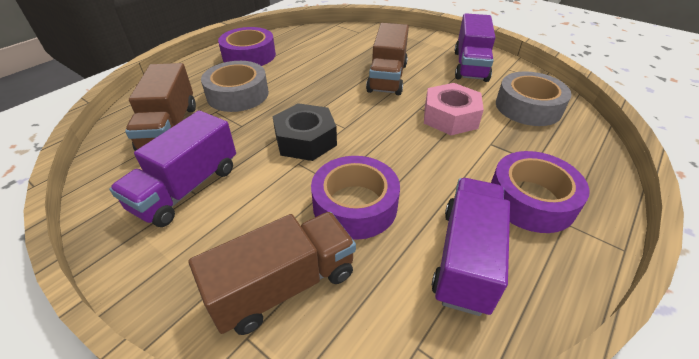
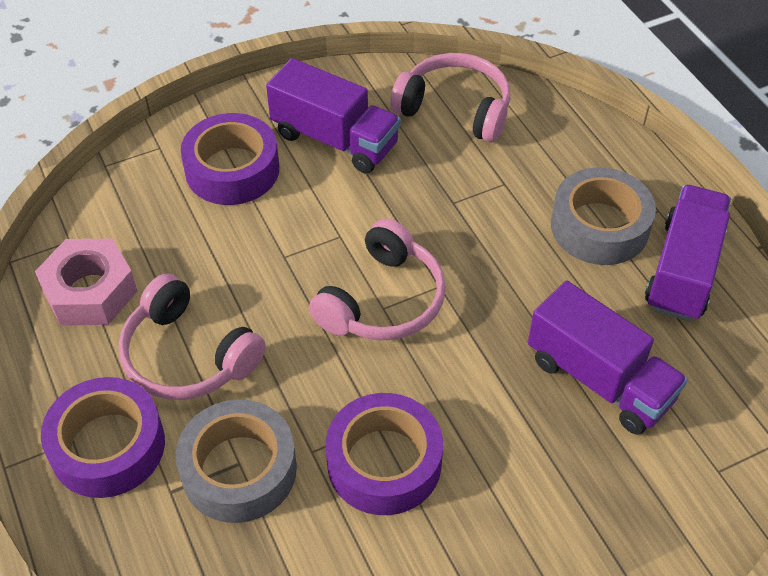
black nut: 1 -> 0
brown truck: 3 -> 0
pink headphones: 0 -> 3

